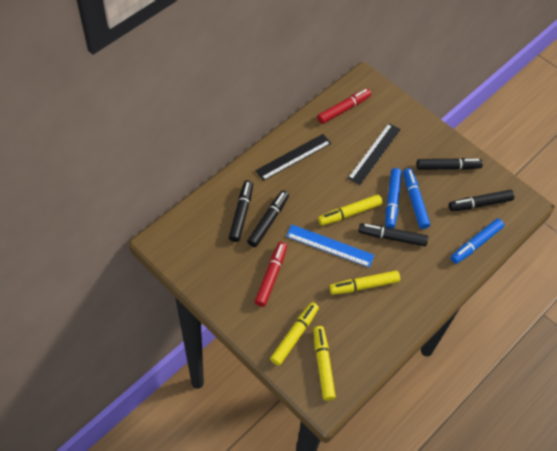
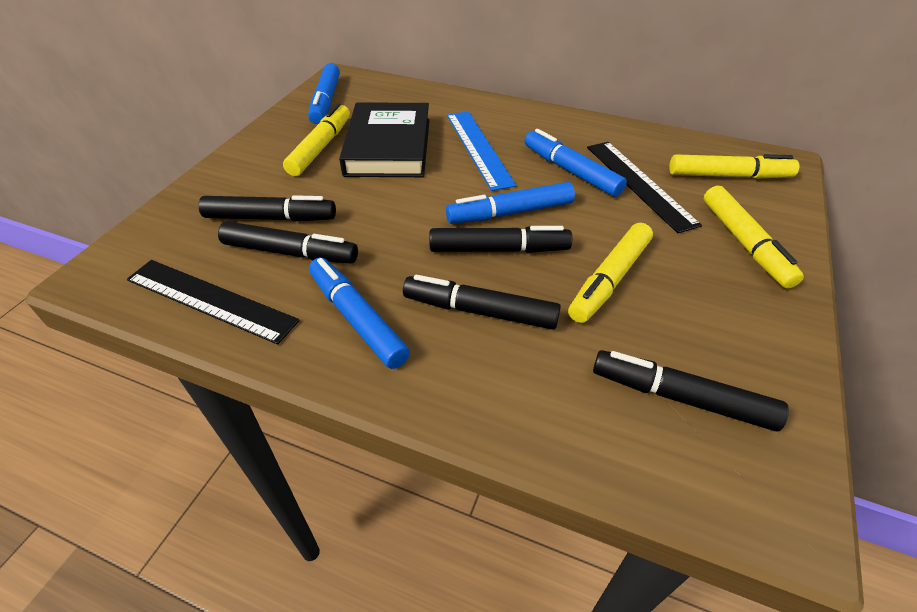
black book: 0 -> 1
blue marker: 3 -> 4
red marker: 2 -> 0

